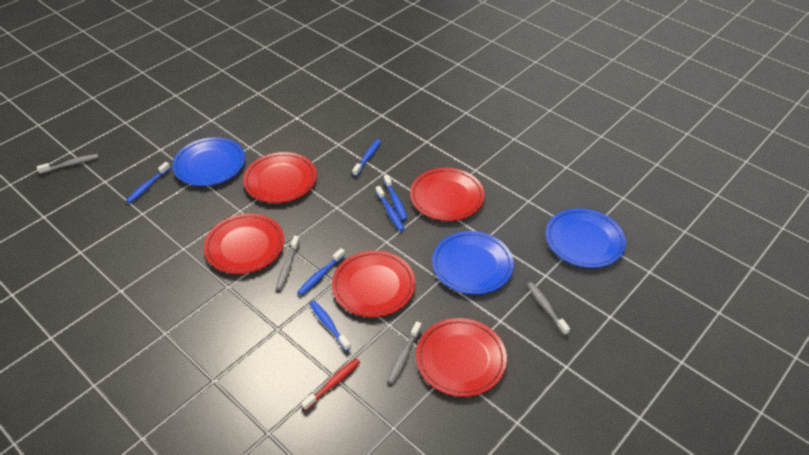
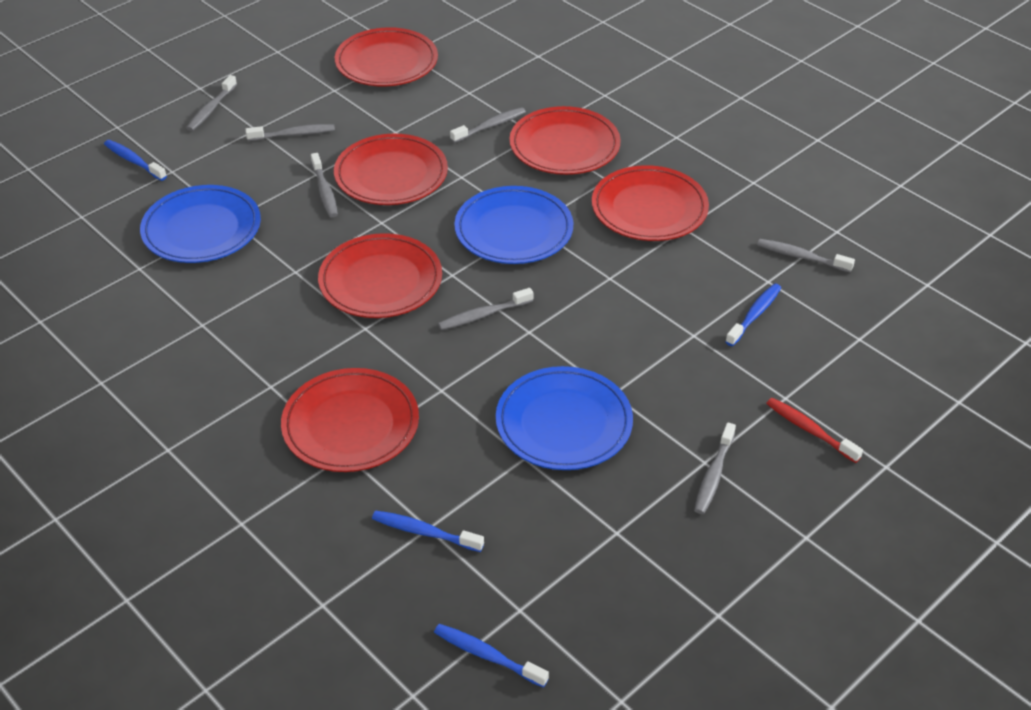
blue toothbrush: 6 -> 4
grey toothbrush: 4 -> 7
red plate: 5 -> 6

